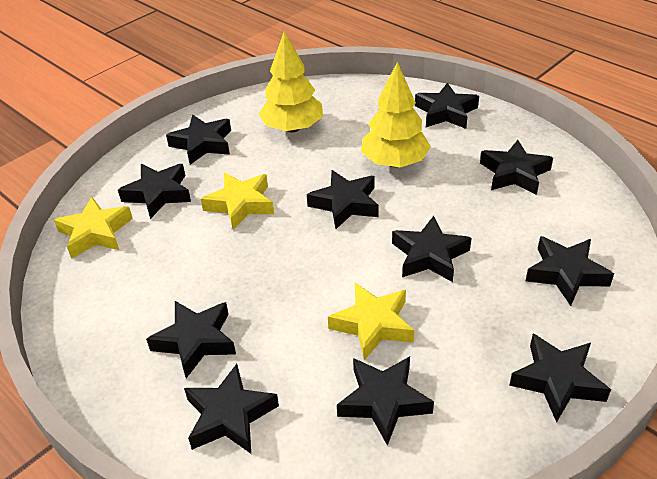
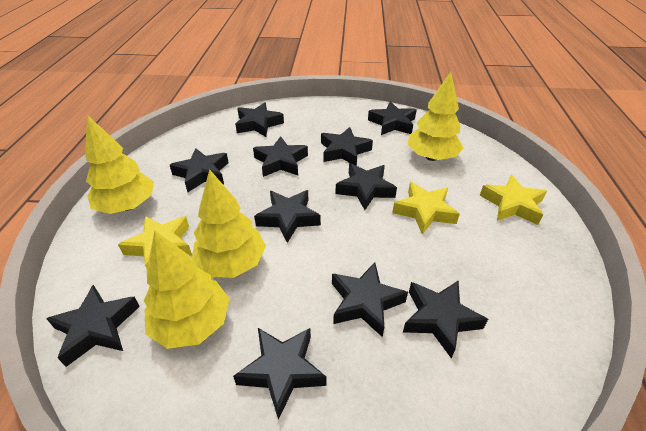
yellow tree: 2 -> 4

